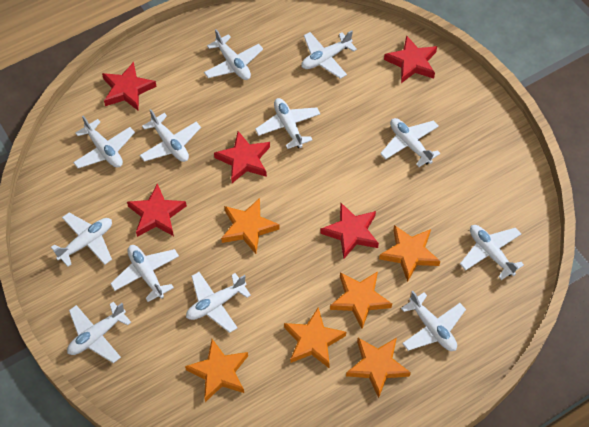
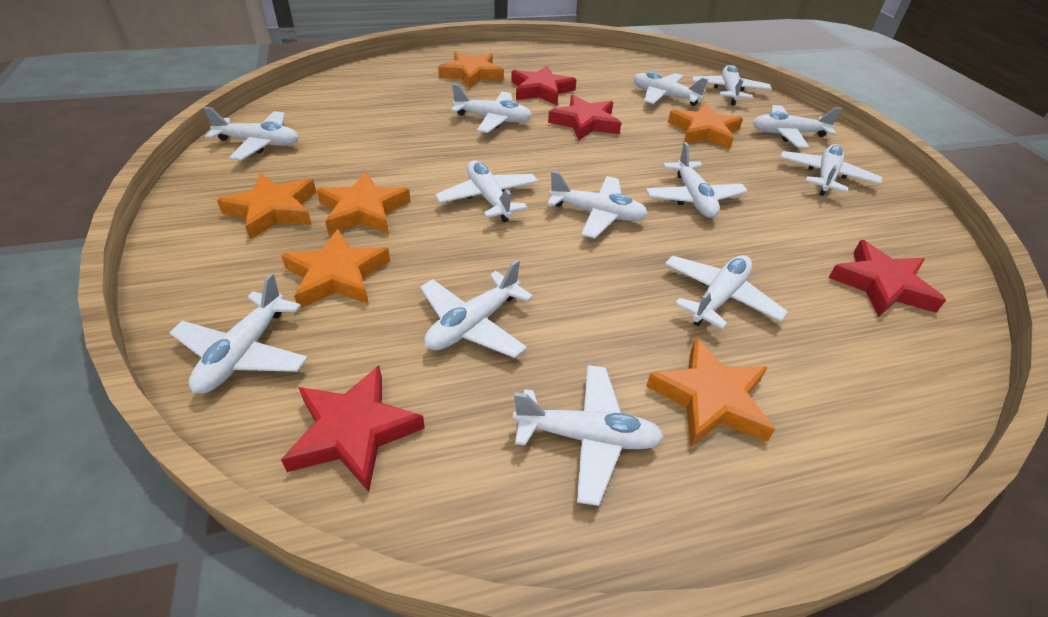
red star: 5 -> 4
white plane: 12 -> 13

